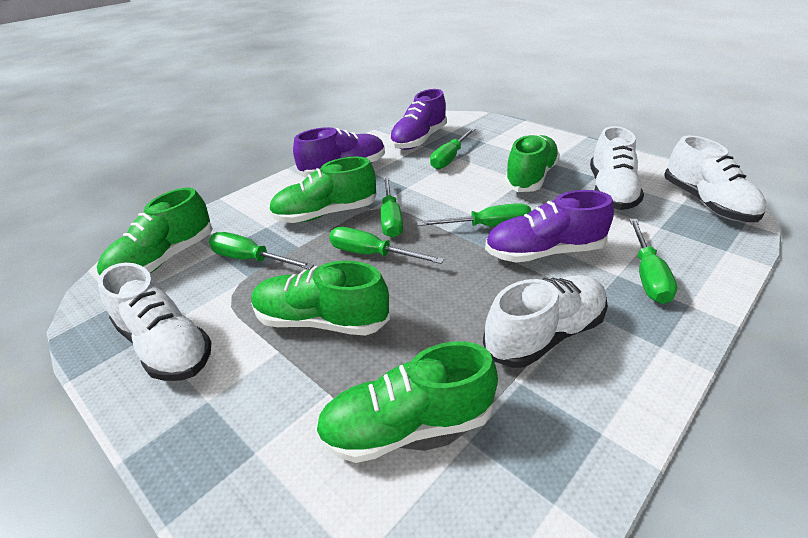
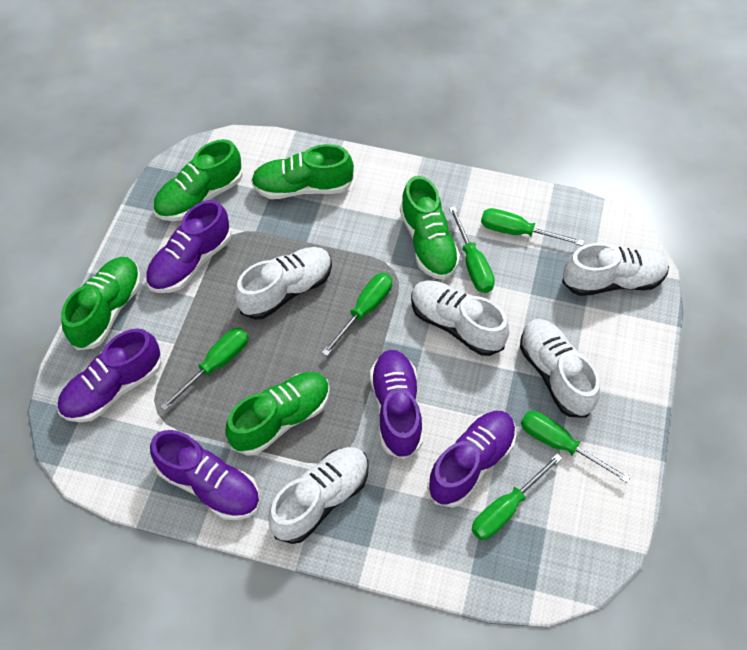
purple shoe: 3 -> 5
white shoe: 4 -> 5

